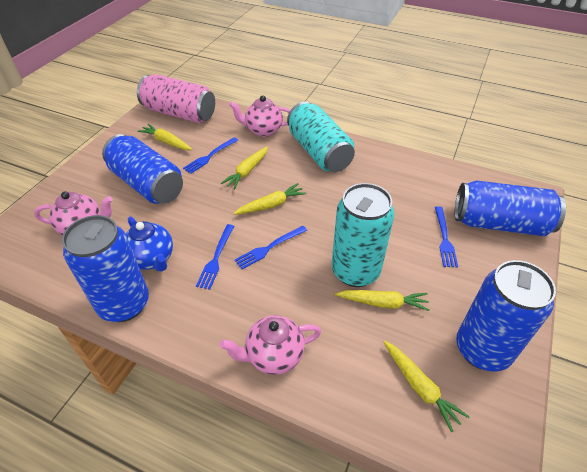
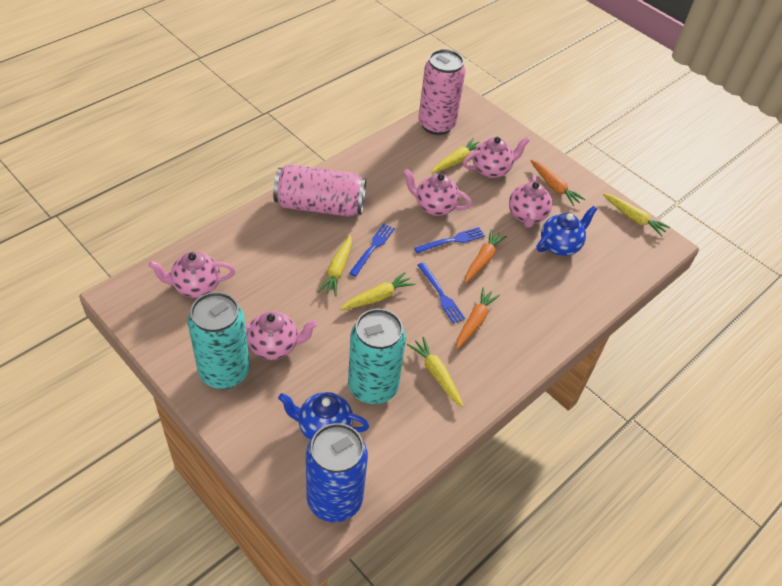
blue can: 4 -> 1
blue fork: 4 -> 3
blue teapot: 1 -> 2
orange carrot: 0 -> 3
pink can: 1 -> 2
pink teapot: 3 -> 5

